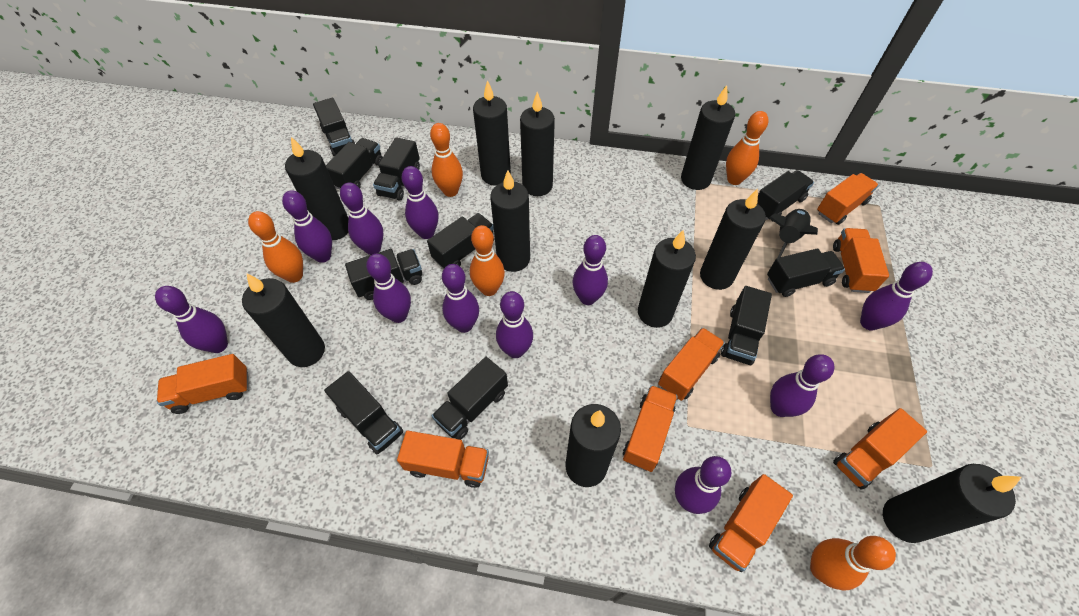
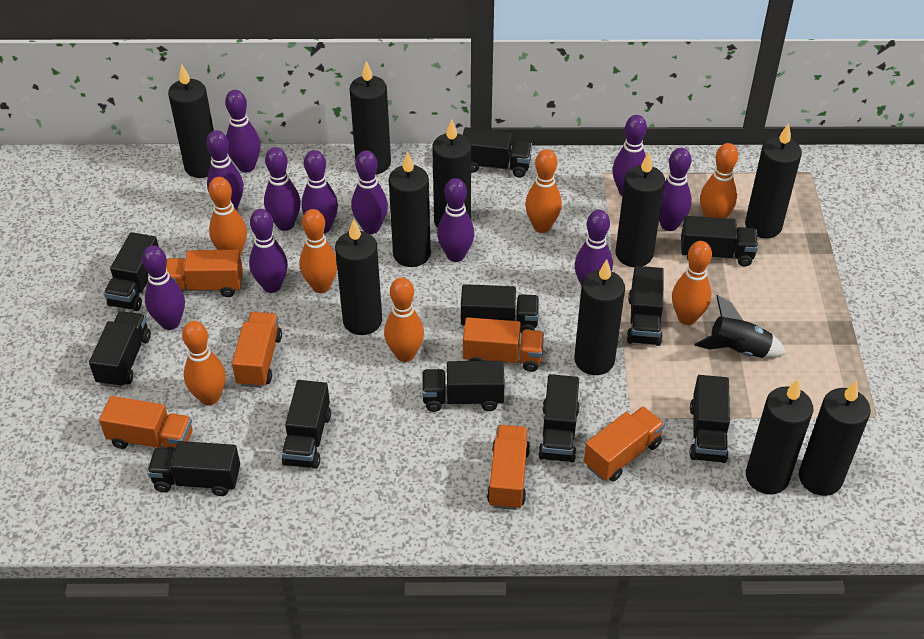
black truck: 10 -> 11
orange bowling pin: 5 -> 7
orange truck: 8 -> 6

